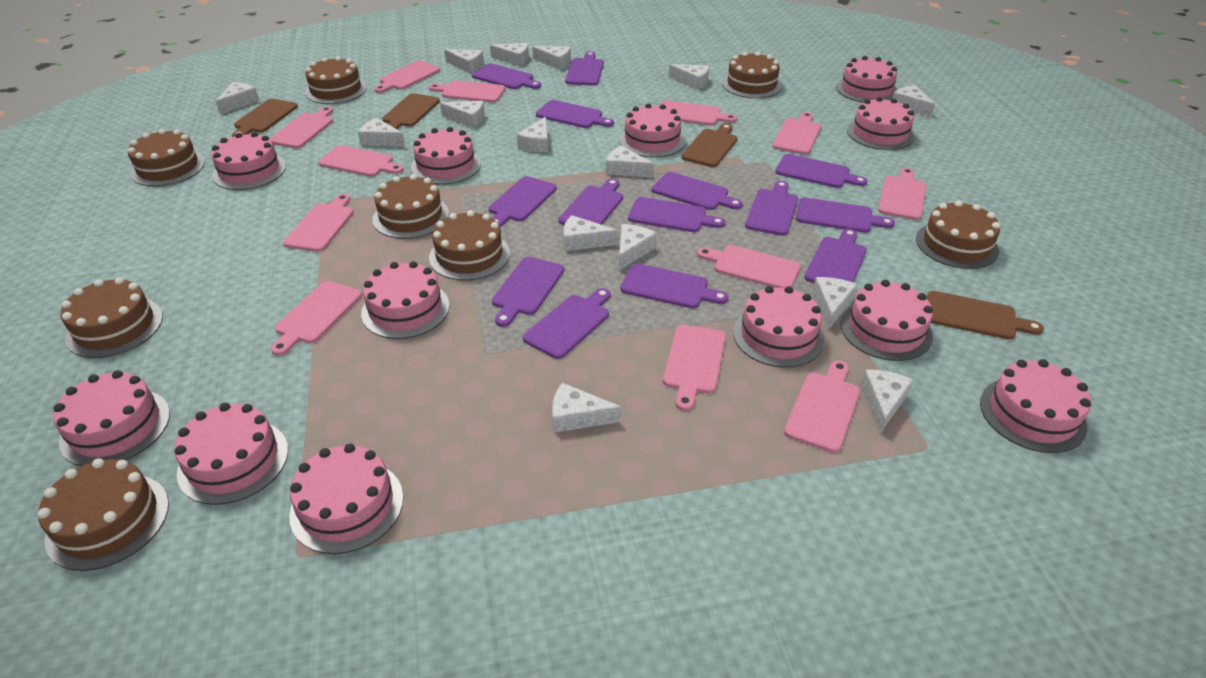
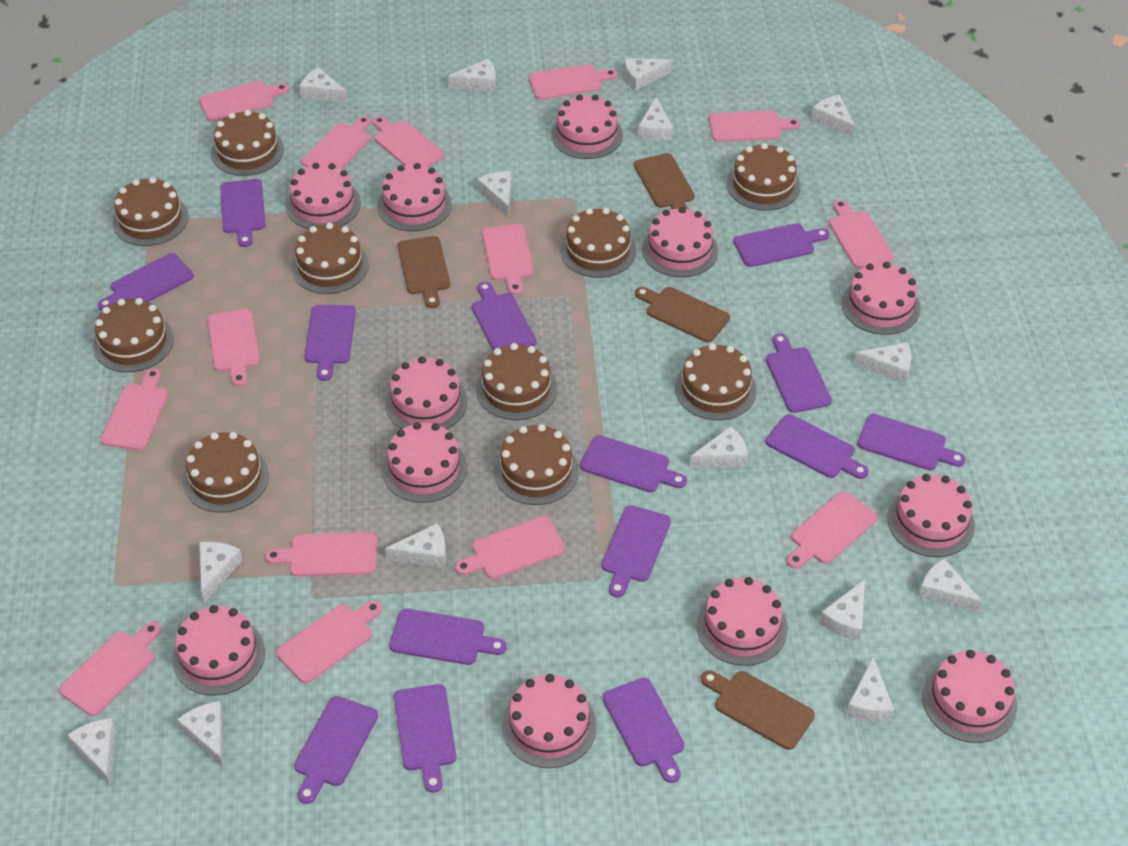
brown cake: 8 -> 10
pink cutting board: 12 -> 14

